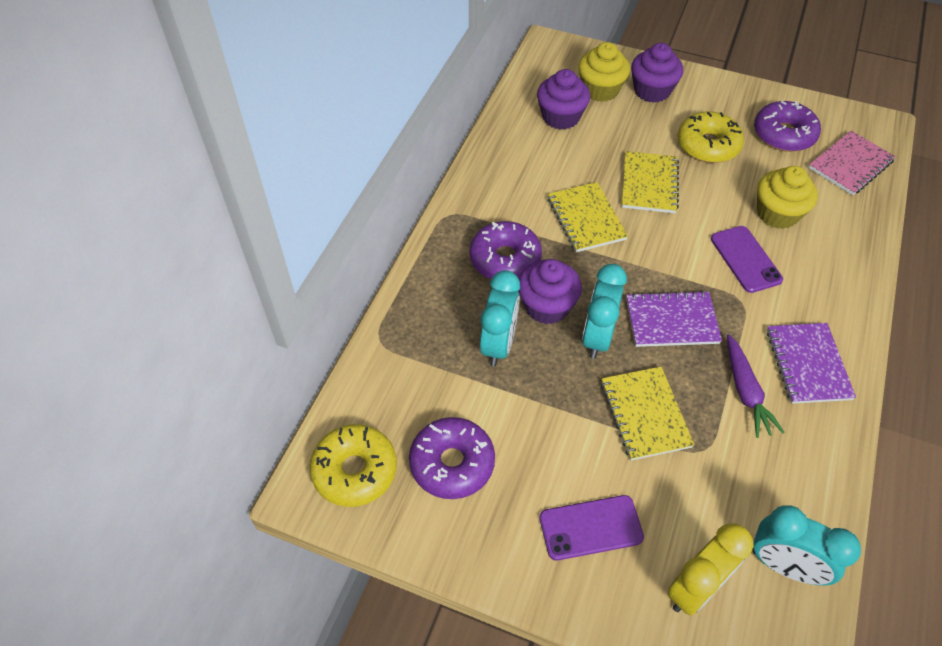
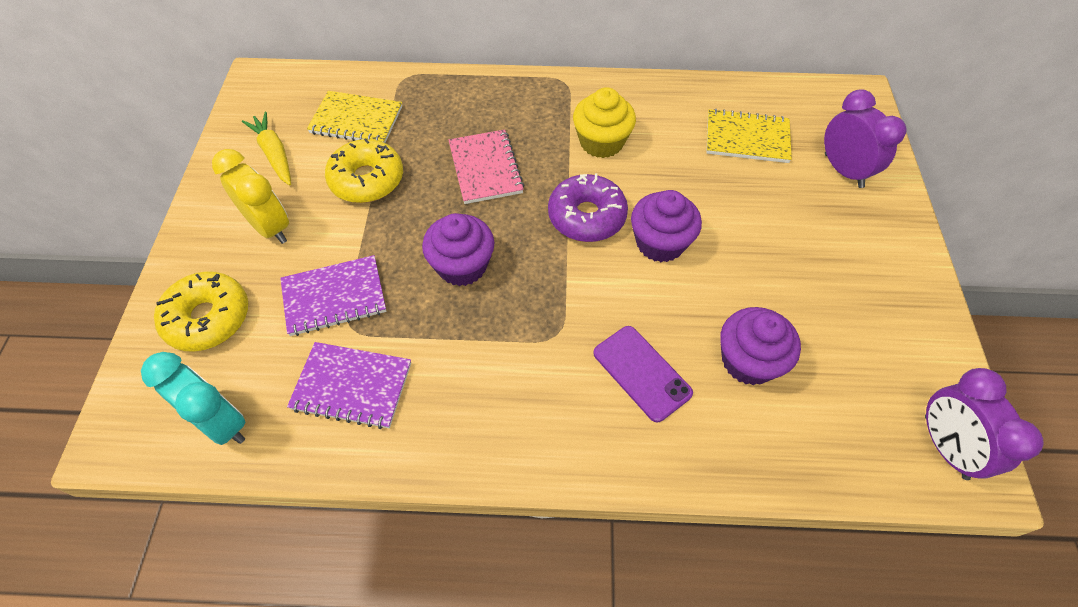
purple carrot: 1 -> 0
purple clock: 0 -> 2
purple donut: 3 -> 1
purple phone: 2 -> 1
turquoise clock: 3 -> 1
yellow carrot: 0 -> 1
yellow cupcake: 2 -> 1
yellow notebook: 3 -> 2

